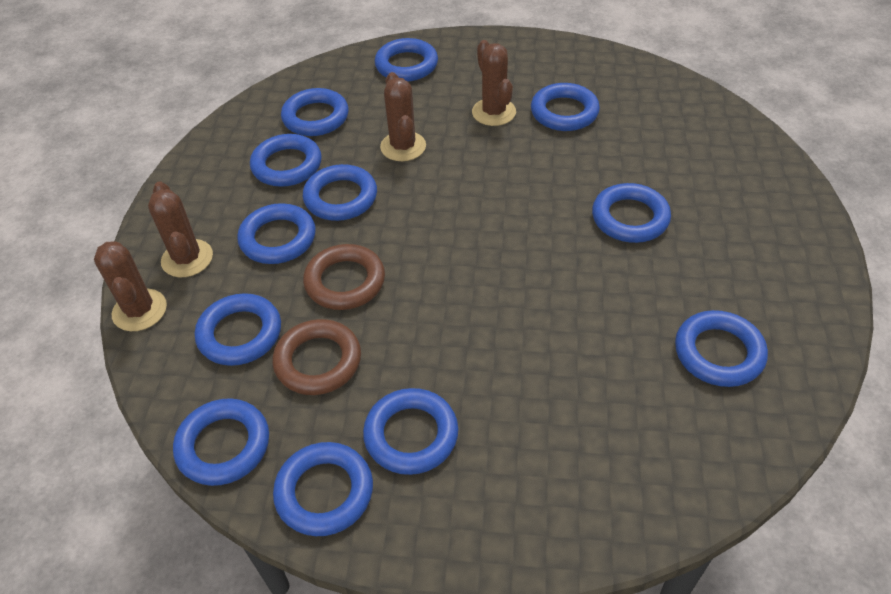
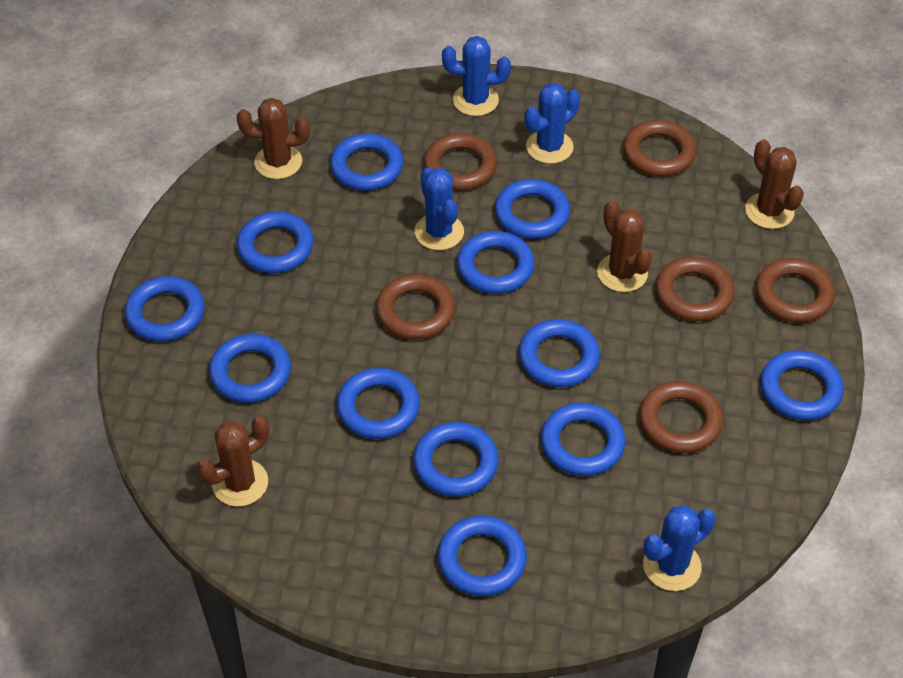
blue cactus: 0 -> 4
brown ring: 2 -> 6

